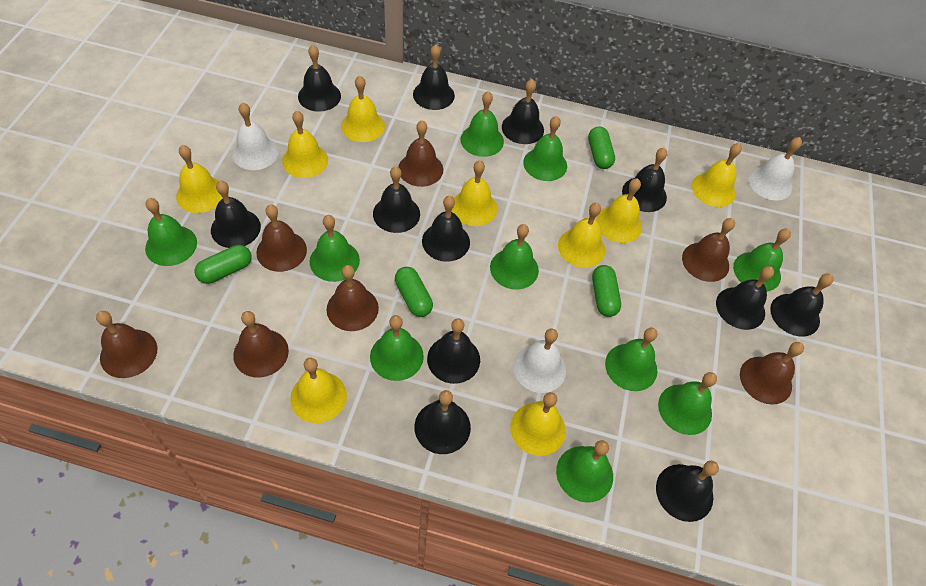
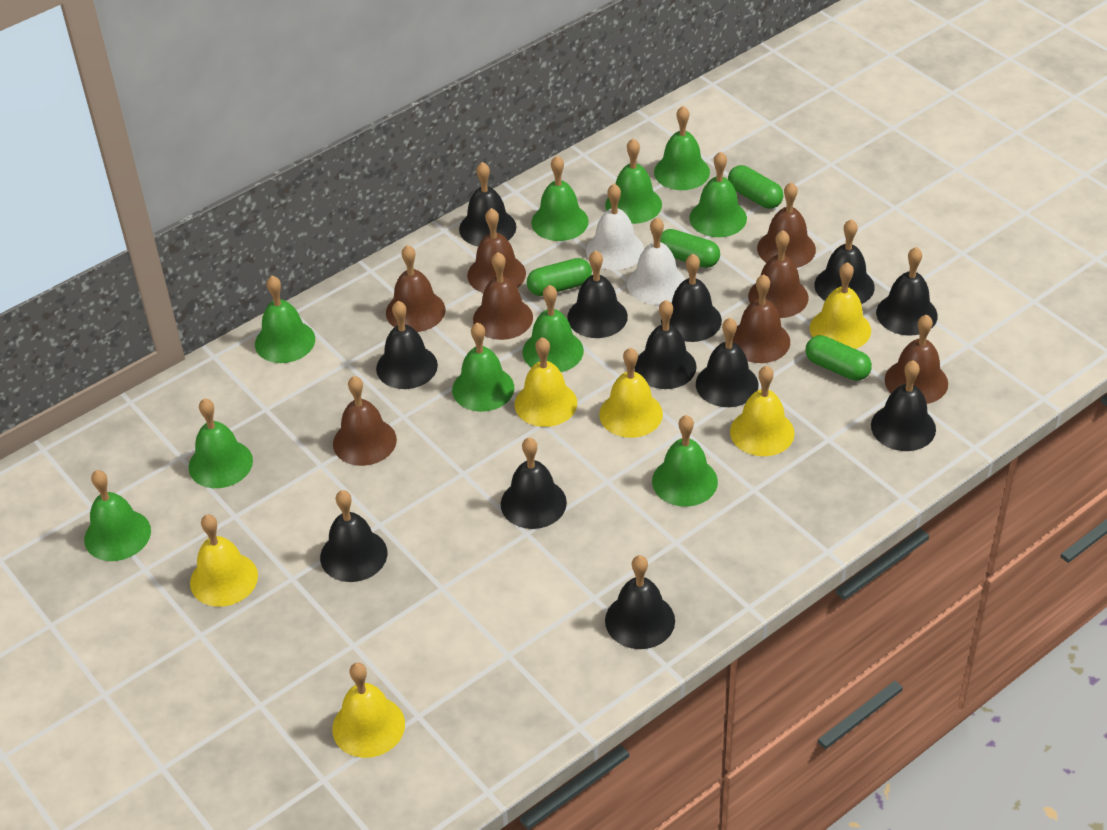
brown bell: 7 -> 8
white bell: 3 -> 2
yellow bell: 9 -> 6

